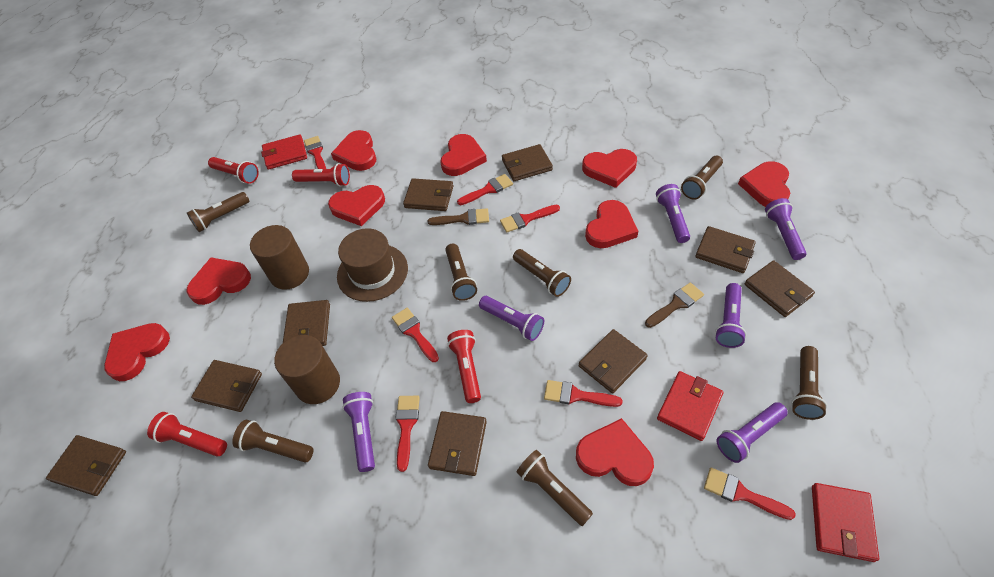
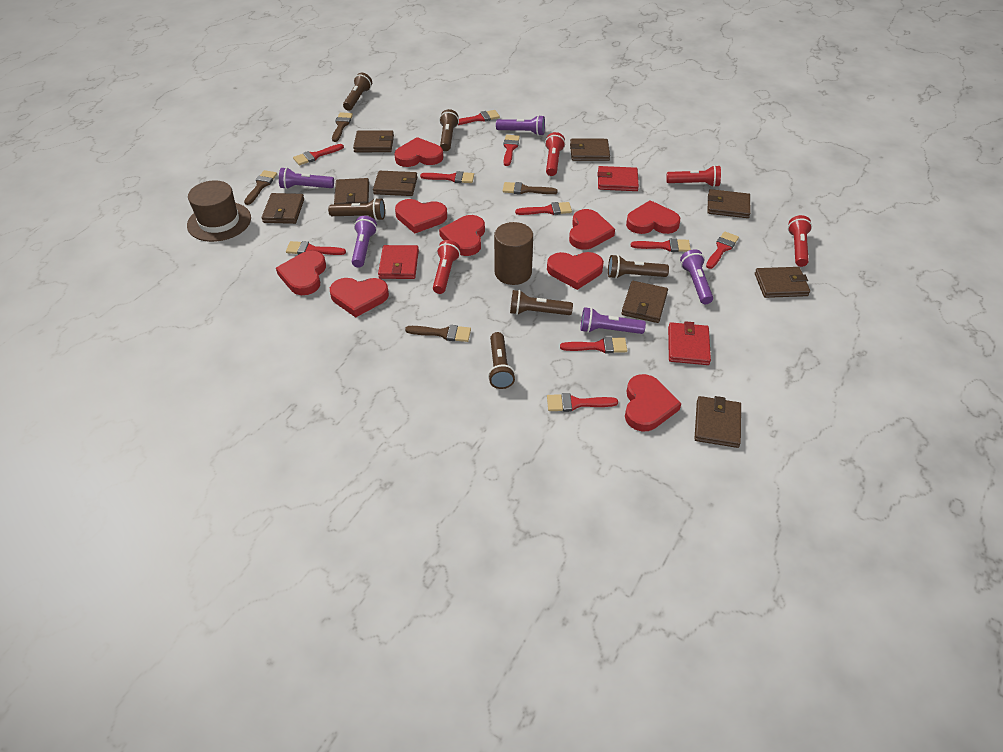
brown brush: 2 -> 4
brown cylinder: 2 -> 1
brown flashlight: 7 -> 6
purple flashlight: 6 -> 5
red brush: 7 -> 10

